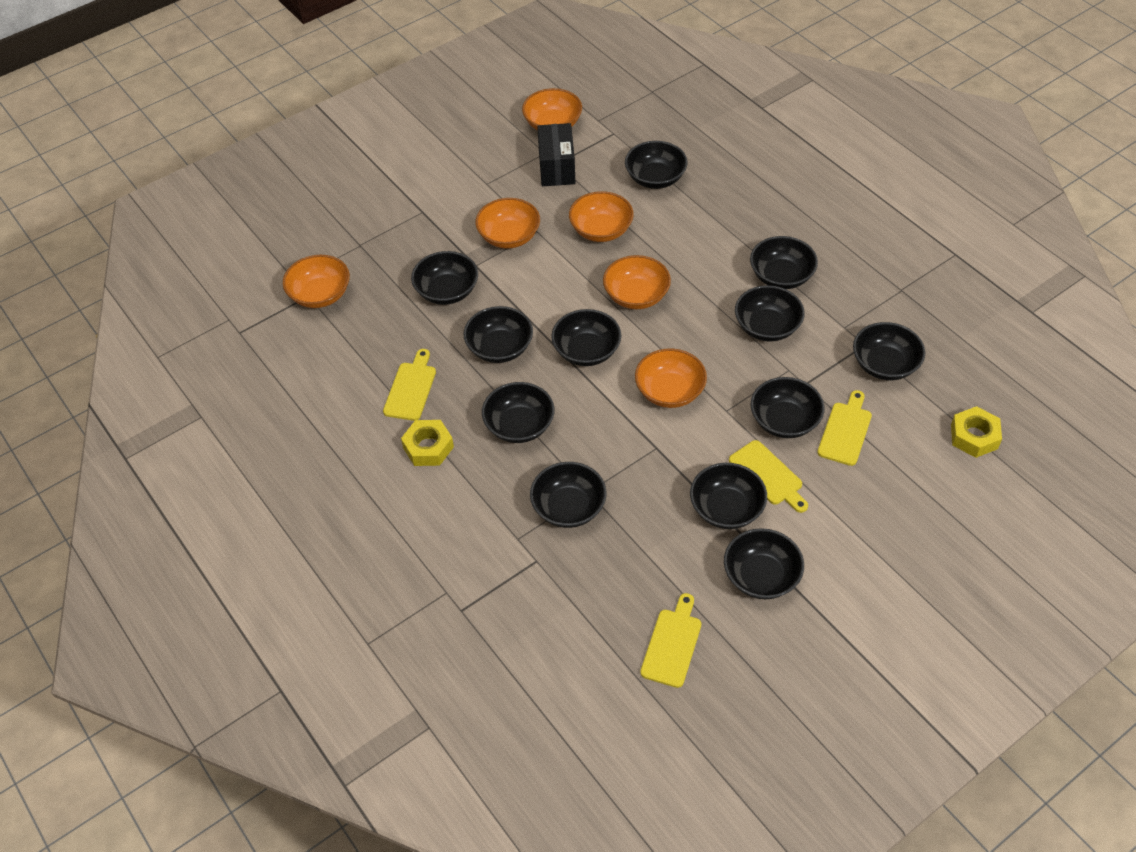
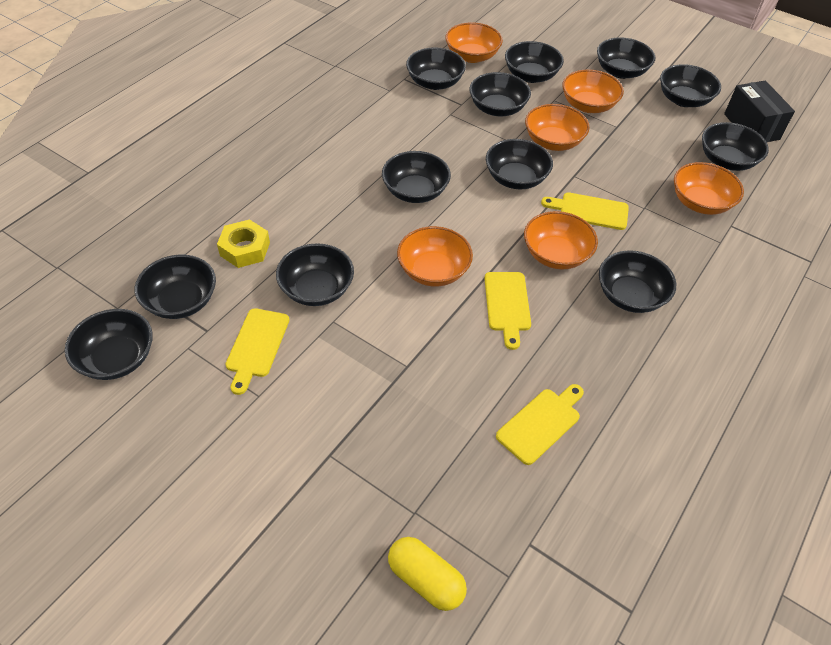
yellow capsule: 0 -> 1
yellow nut: 2 -> 1

